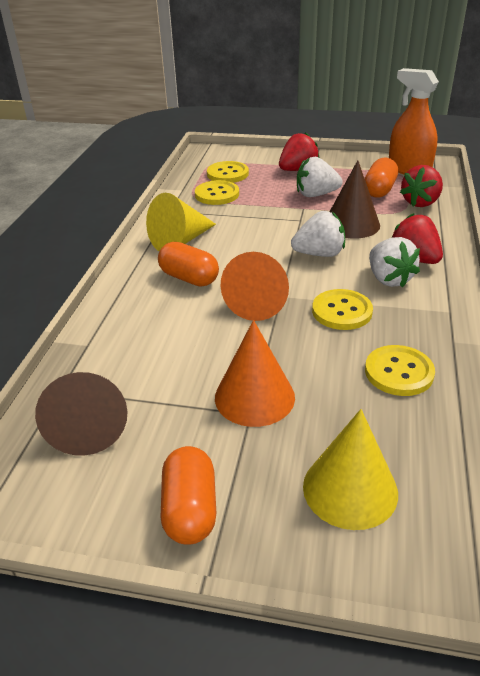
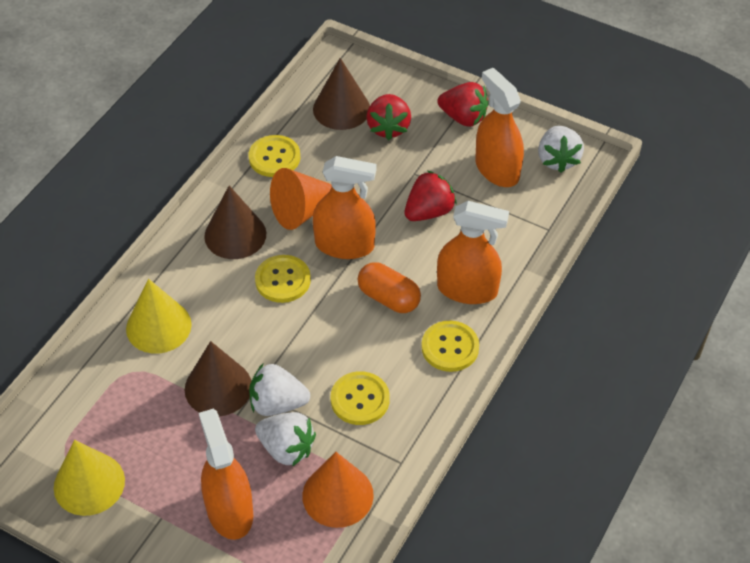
brown cone: 2 -> 3
orange capsule: 3 -> 1
orange spray bottle: 1 -> 4

